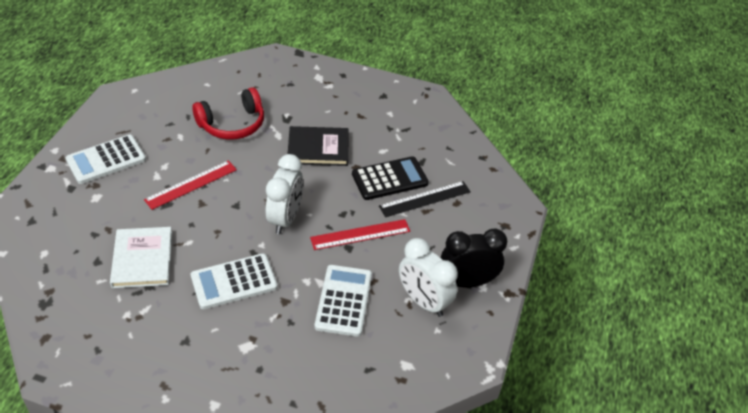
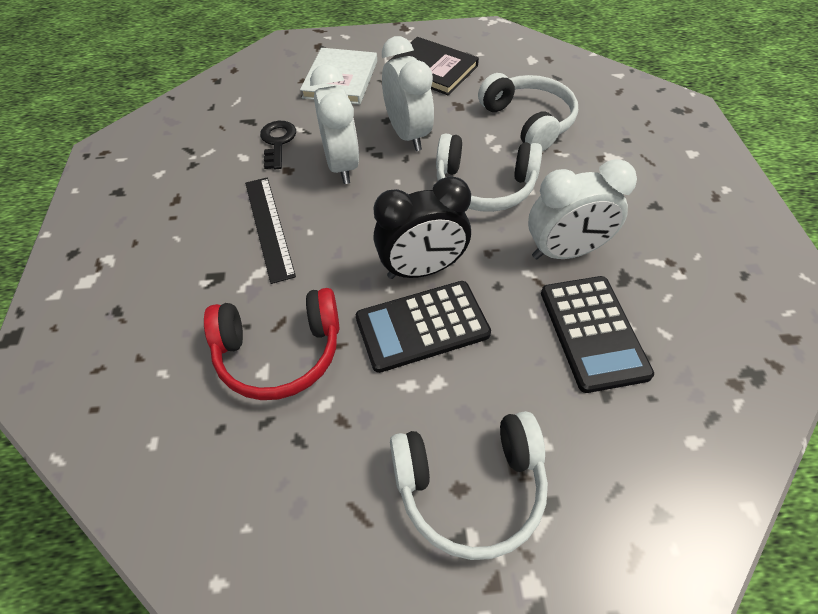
black calculator: 1 -> 2
black key: 0 -> 1
red ruler: 2 -> 0
white calculator: 3 -> 0
white clock: 2 -> 3
white headphones: 0 -> 3

